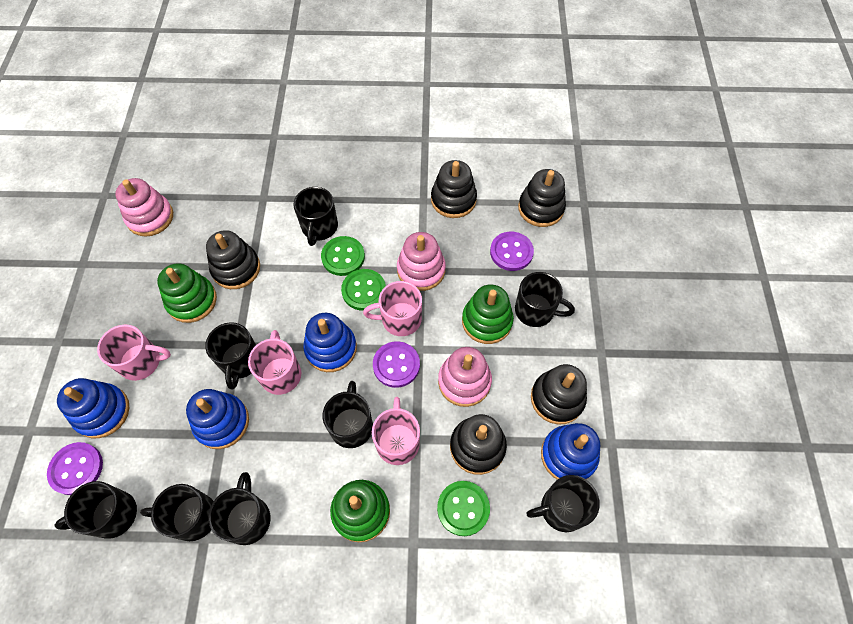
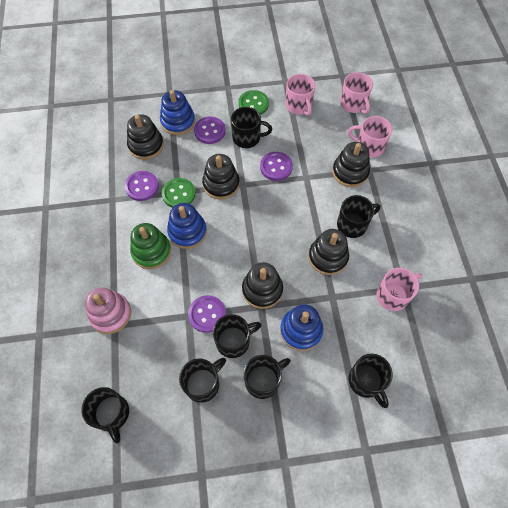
black mug: 8 -> 7
blue stacking toy: 4 -> 3
green button: 3 -> 2
green stacking toy: 3 -> 1
pink stacking toy: 3 -> 1
purple button: 3 -> 4

